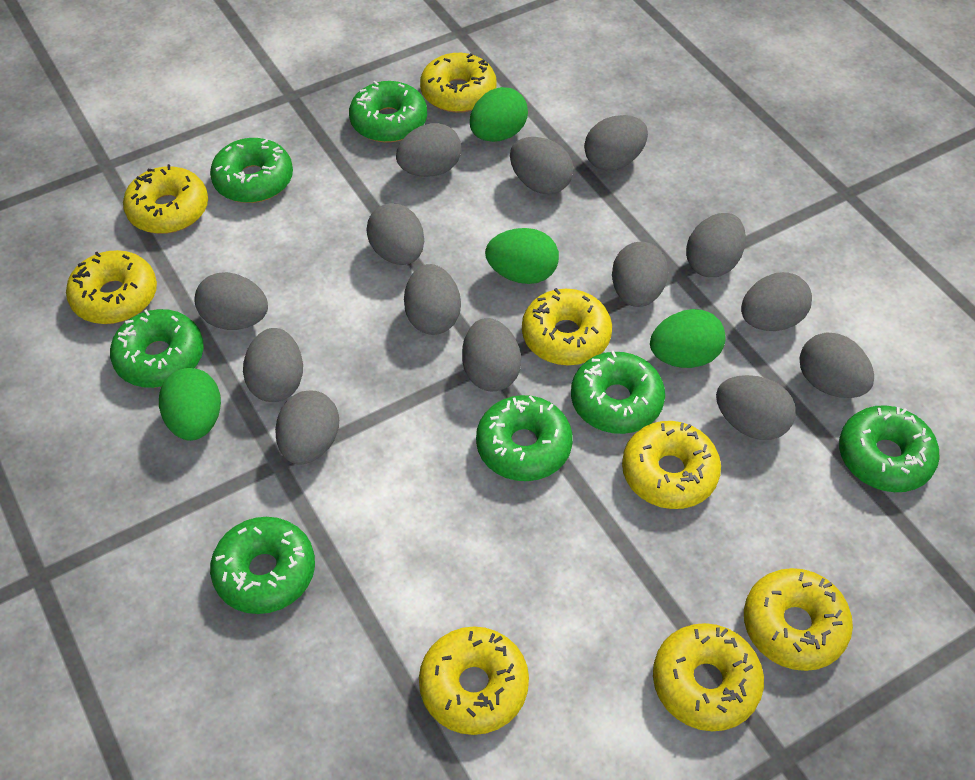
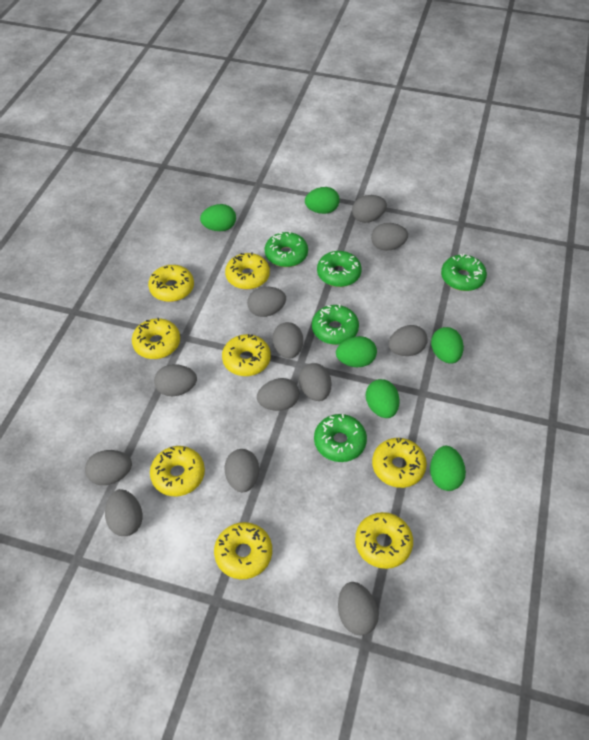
green donut: 7 -> 5
green egg: 4 -> 6
grey egg: 14 -> 12

